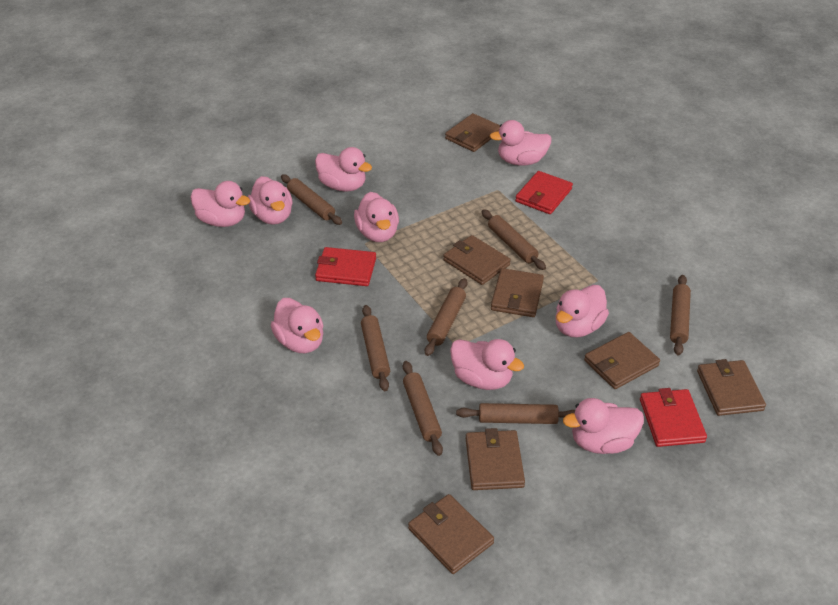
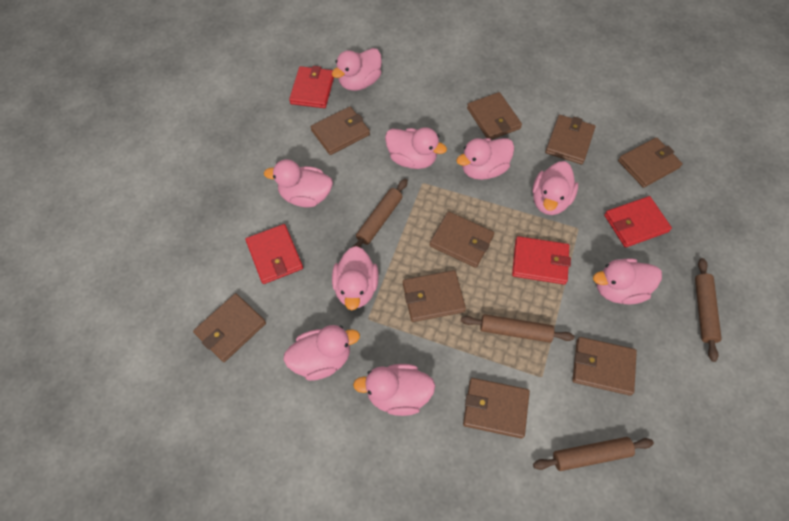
brown rolling pin: 7 -> 4
brown wallet: 7 -> 9
red wallet: 3 -> 4

